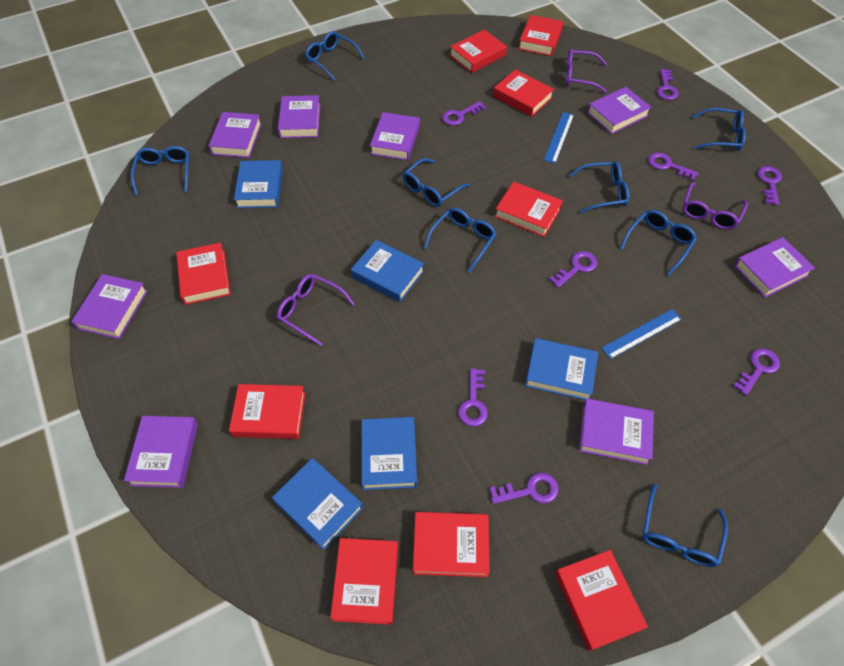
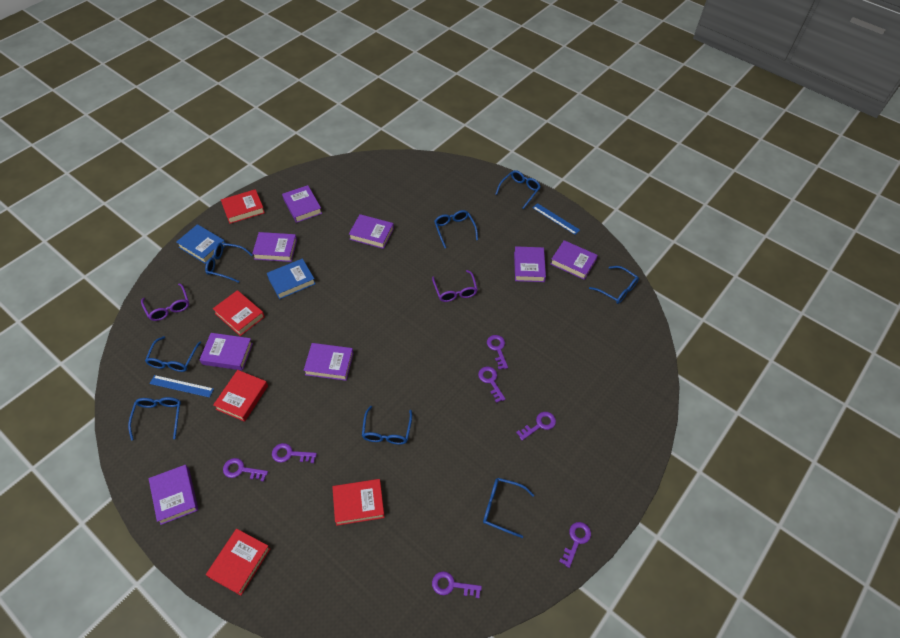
blue book: 5 -> 2
purple glasses: 3 -> 2
purple key: 8 -> 7
red book: 9 -> 5

